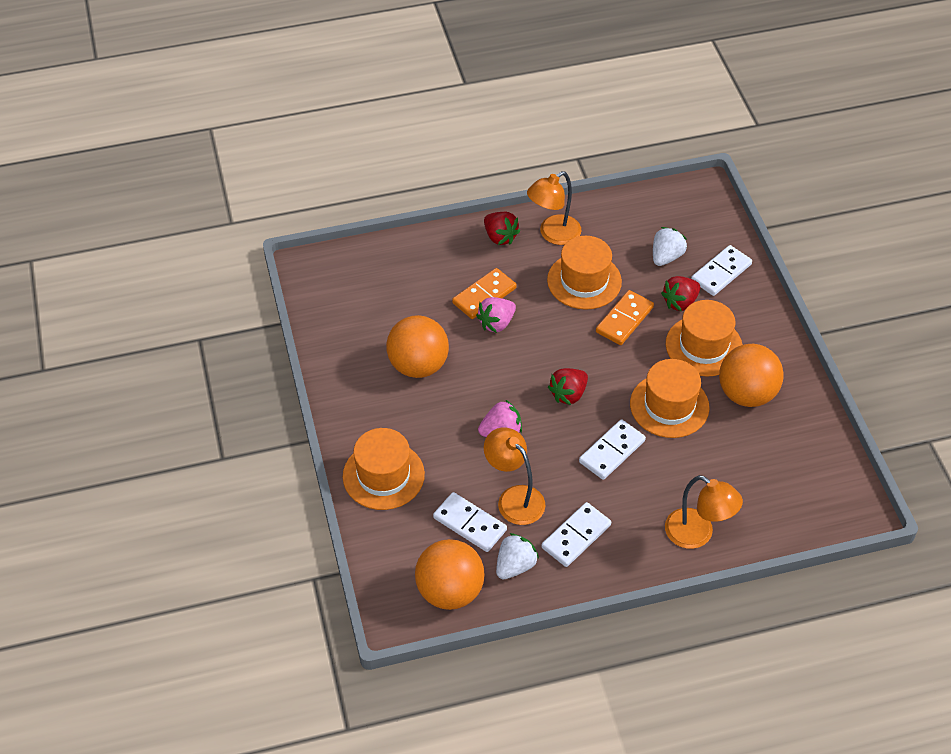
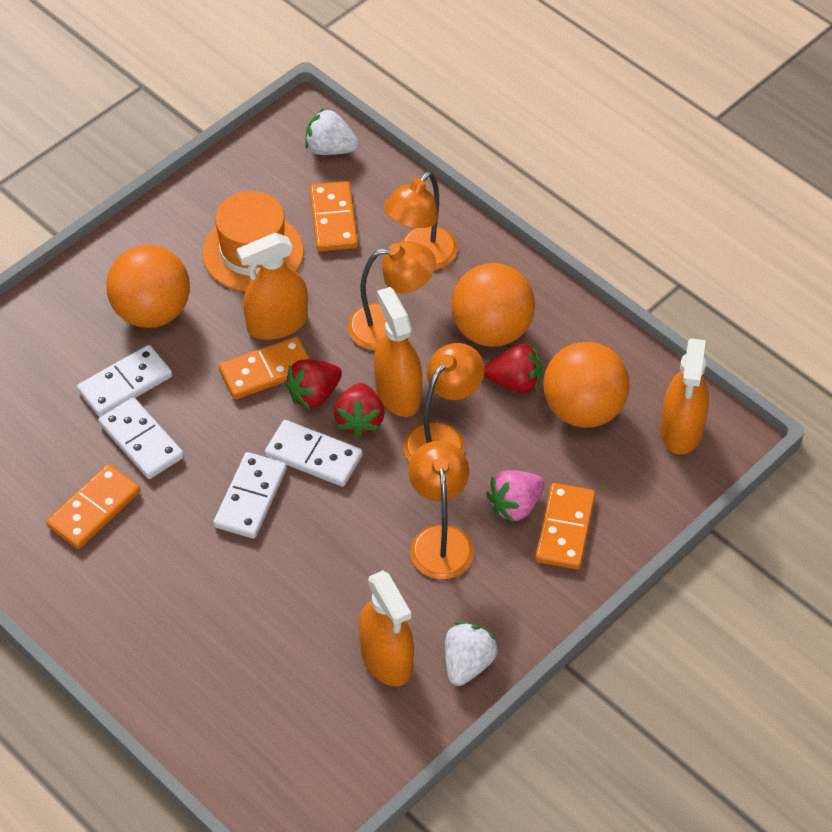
orange domino: 2 -> 4
orange hat: 4 -> 1
orange lamp: 3 -> 4
orange spray bottle: 0 -> 4
pink strawberry: 2 -> 1

